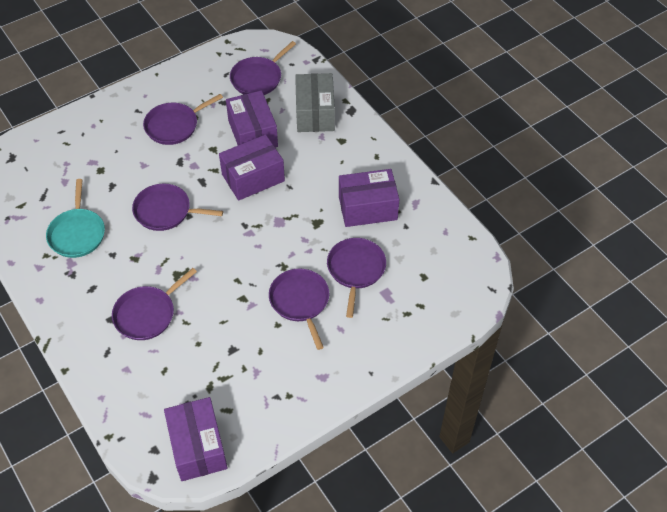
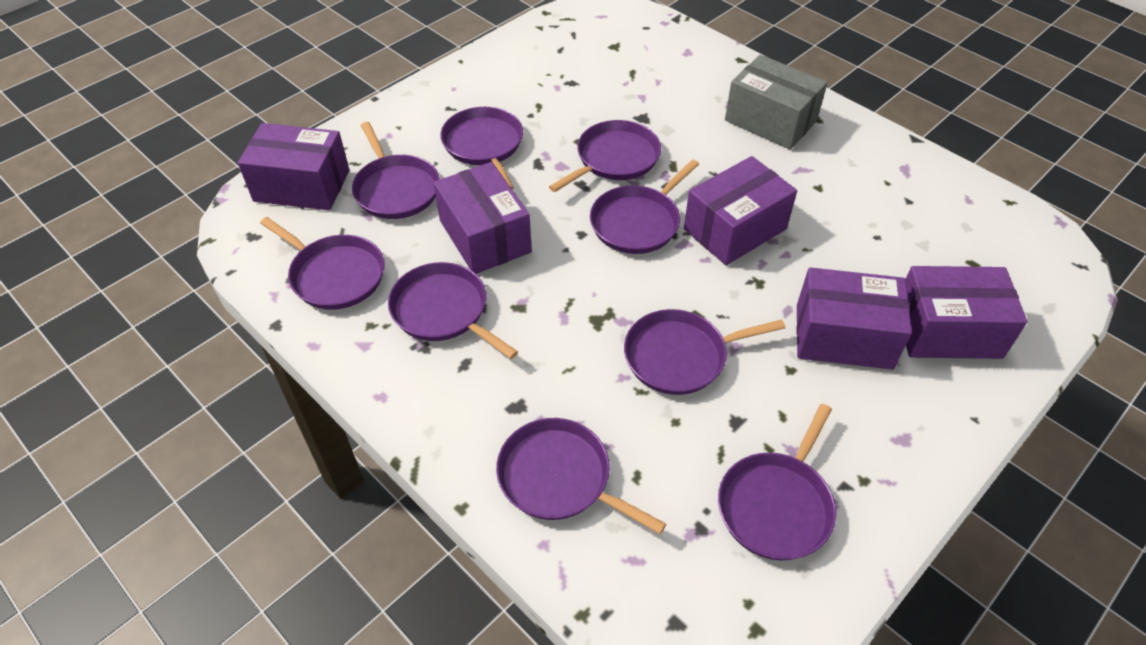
purple box: 4 -> 5
purple pan: 6 -> 9
turquoise pan: 1 -> 0

